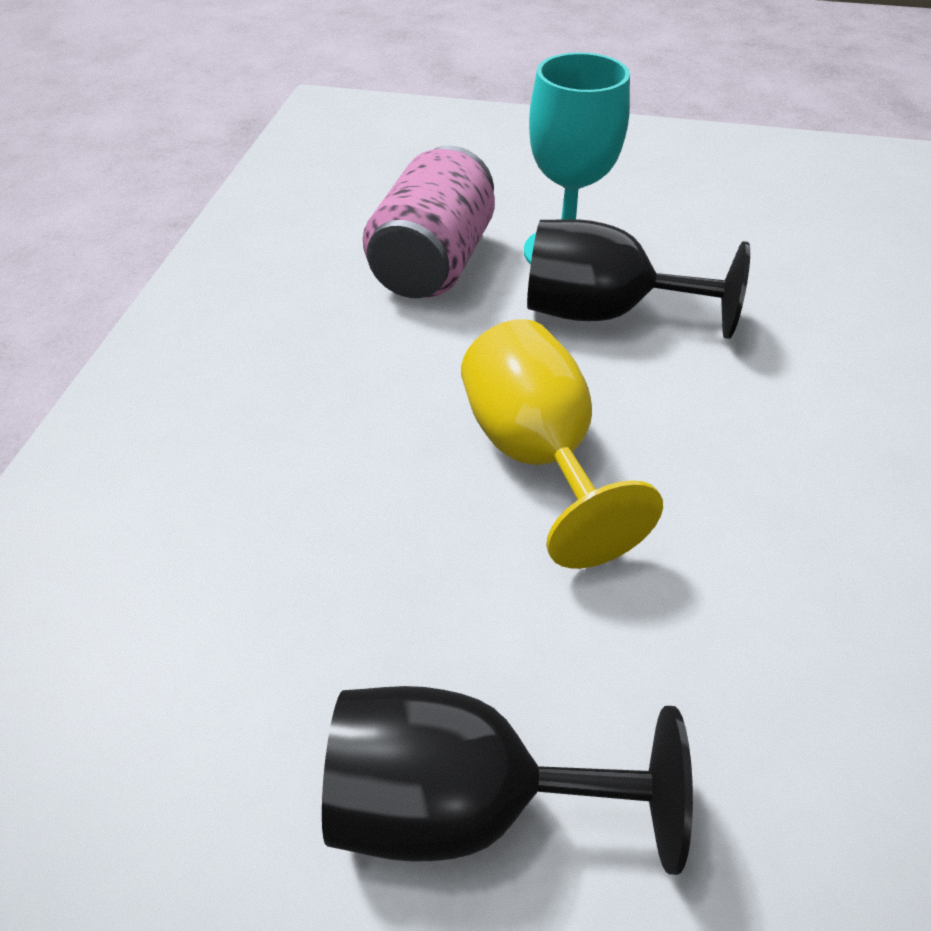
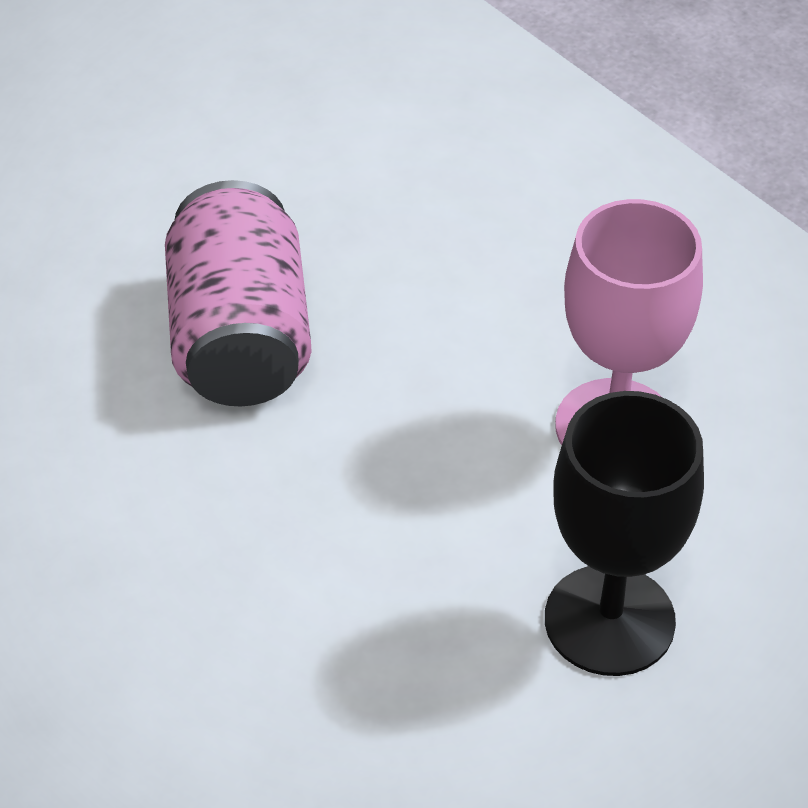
black goblet: 2 -> 1
pink goblet: 0 -> 1
turquoise goblet: 1 -> 0
yellow goblet: 1 -> 0

